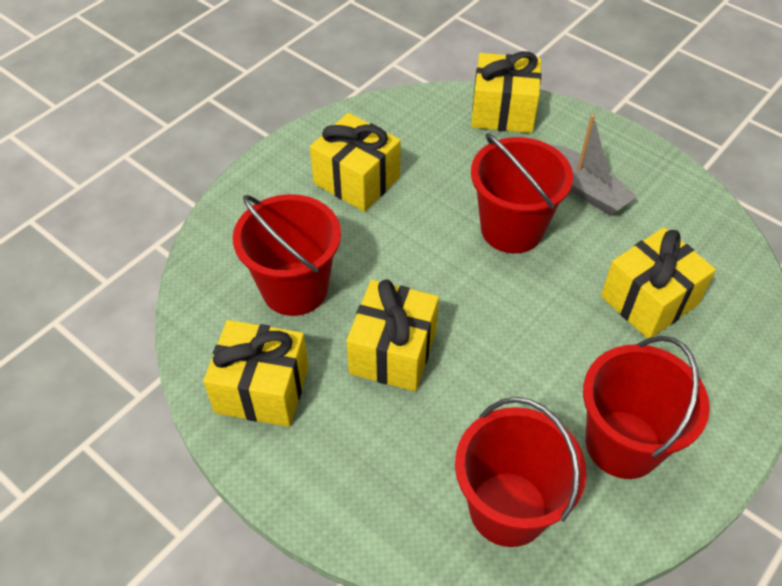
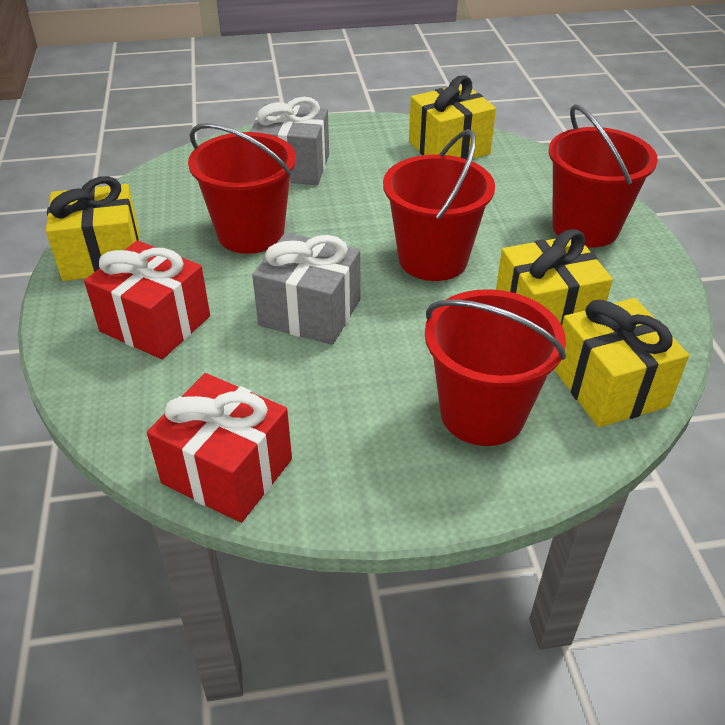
grey boat: 1 -> 0
grey gift: 0 -> 2
red gift: 0 -> 2
yellow gift: 5 -> 4

